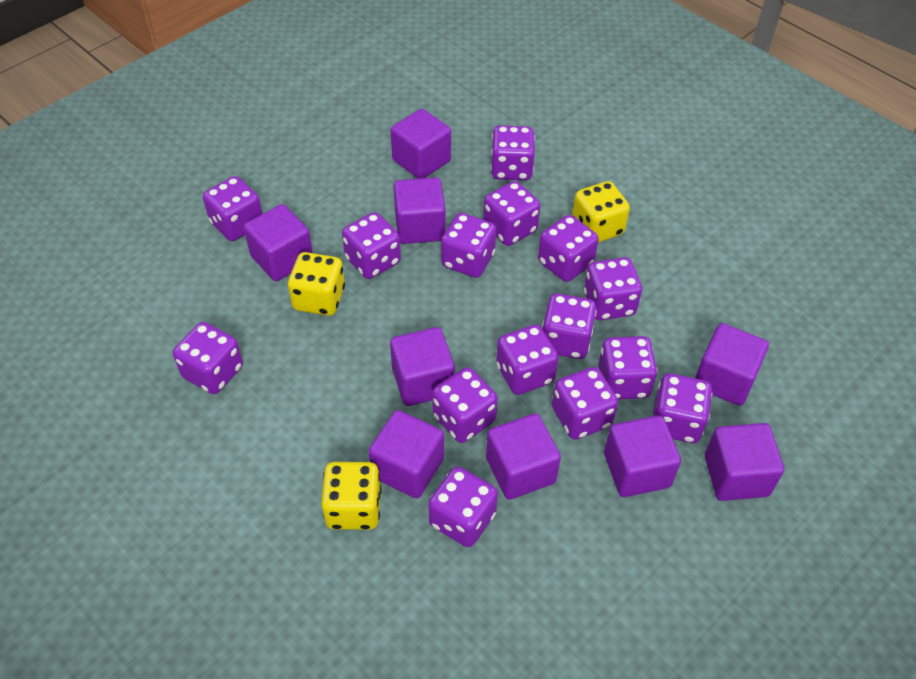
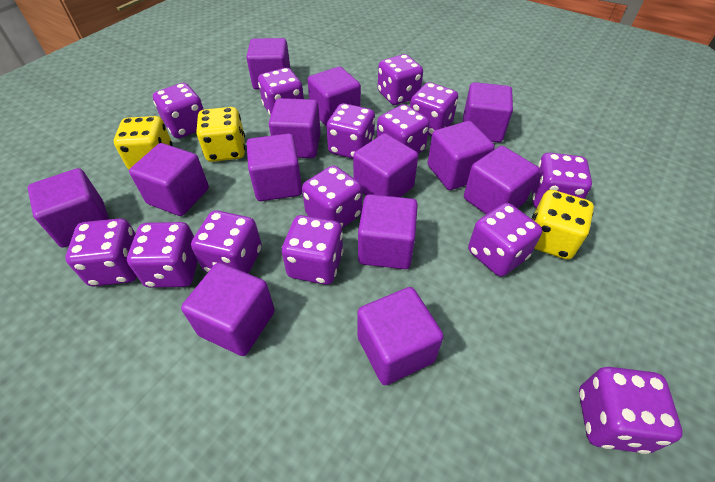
purple cube: 9 -> 13
purple dice: 15 -> 14

